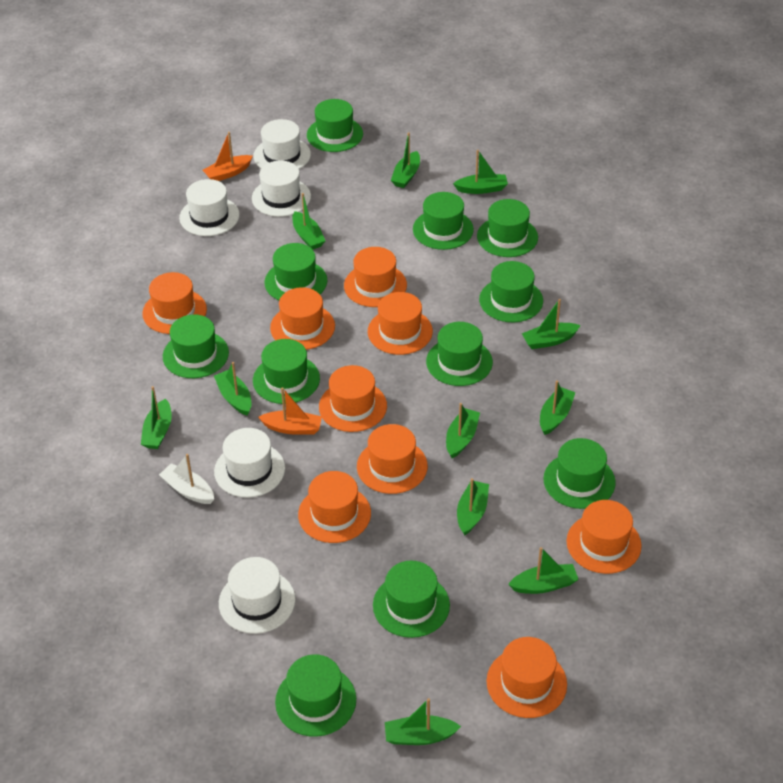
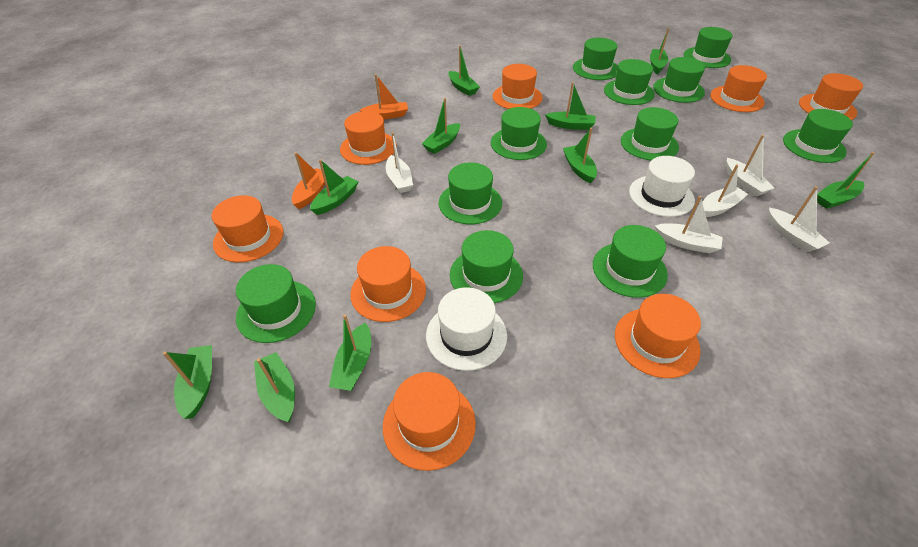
green boat: 11 -> 10
orange hat: 9 -> 8
white boat: 1 -> 5
white hat: 5 -> 2

